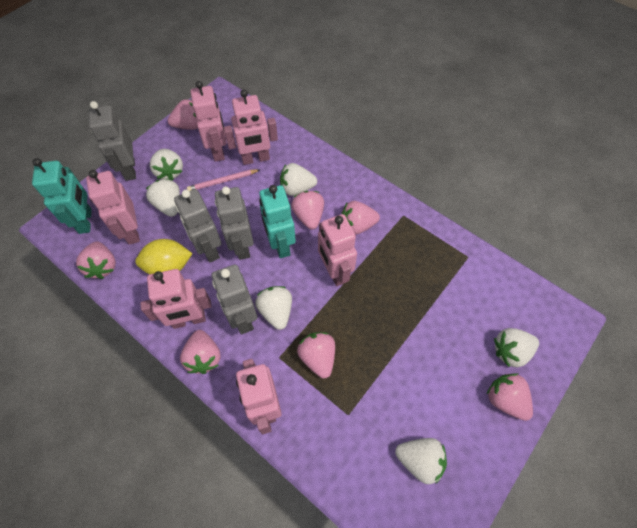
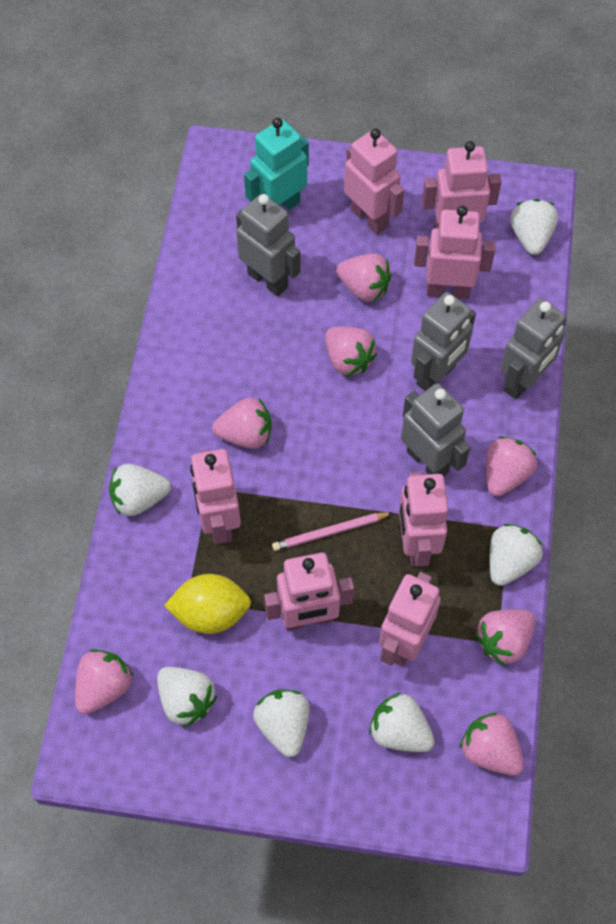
pink robot: 6 -> 7
turquoise robot: 2 -> 1

